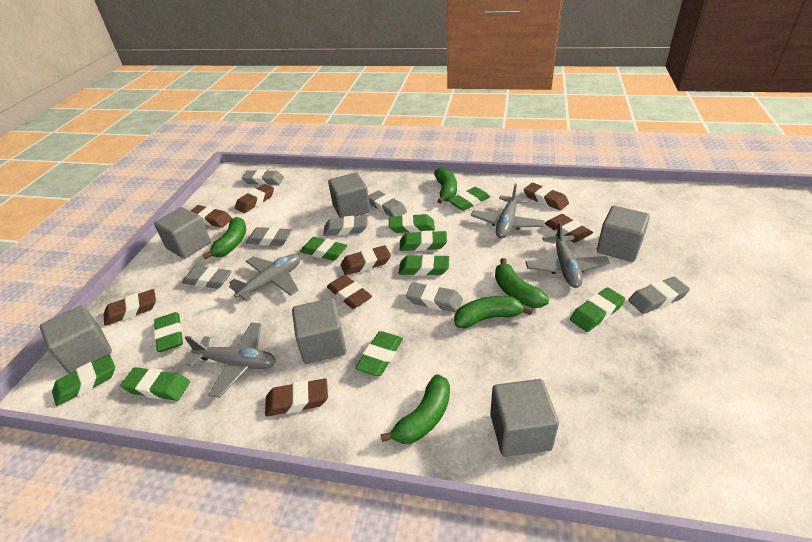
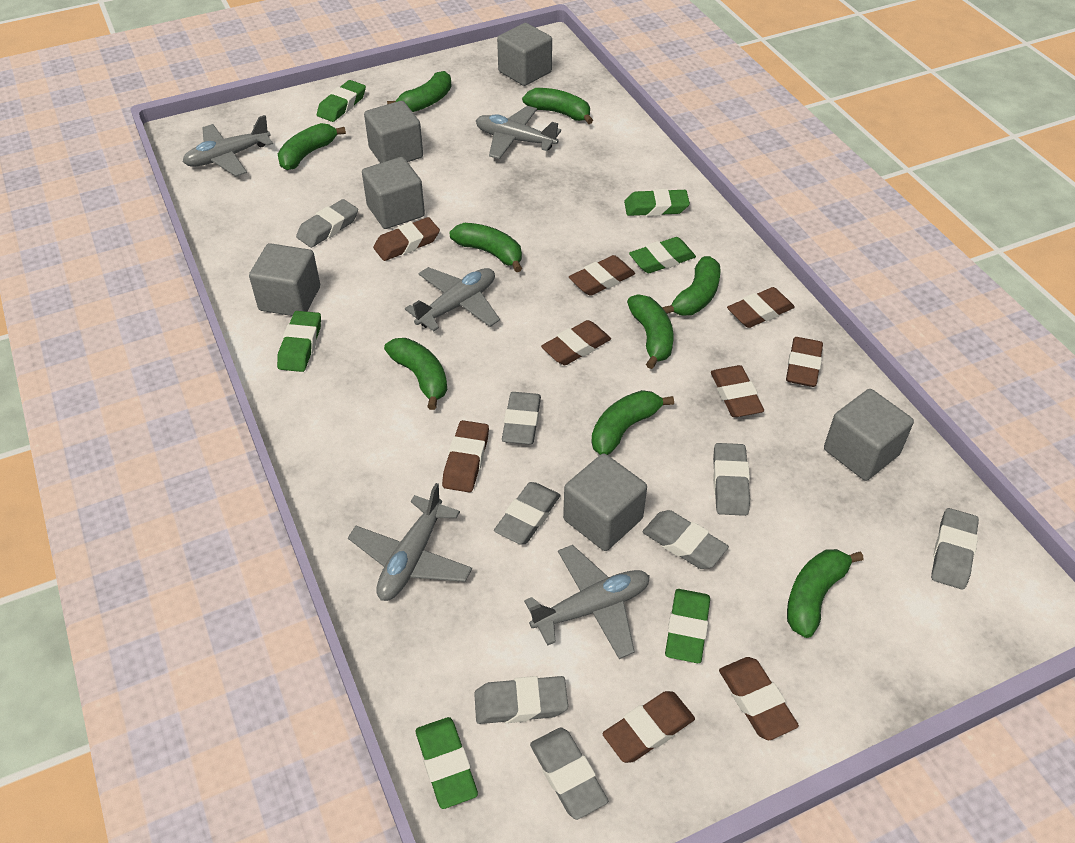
brown eraser: 8 -> 9
green banana: 5 -> 9
green eraser: 10 -> 6
grey eraser: 7 -> 8
grey plane: 4 -> 5

